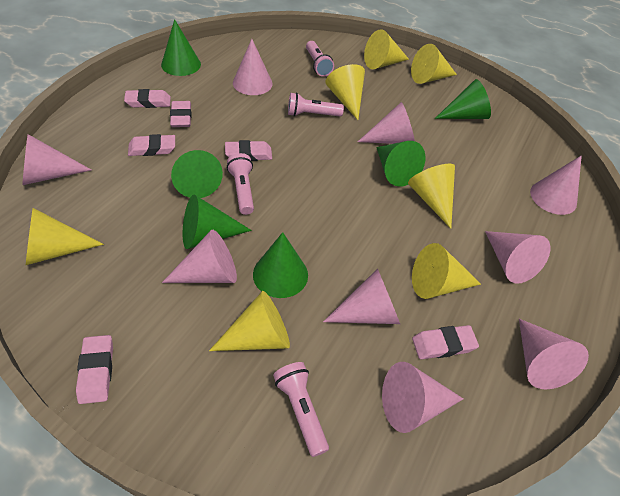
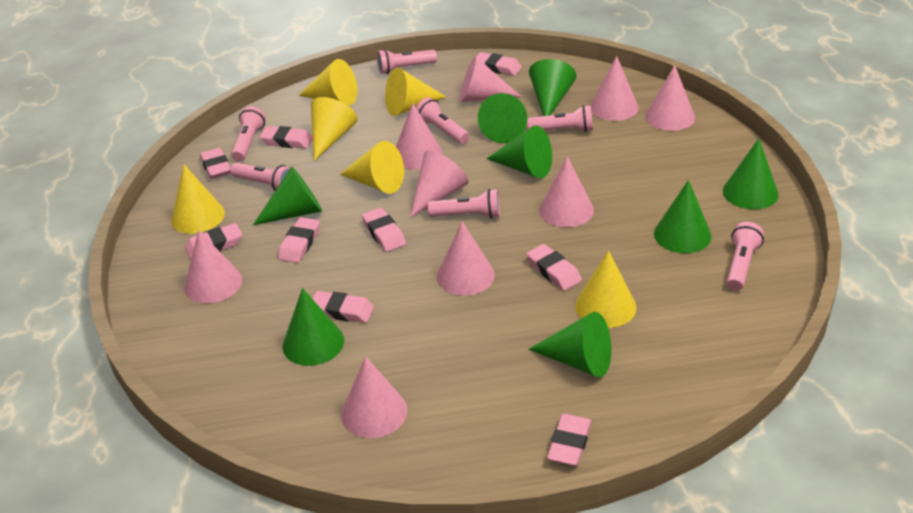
green cone: 6 -> 8
pink eraser: 6 -> 9
pink flashlight: 4 -> 7
yellow cone: 7 -> 6

